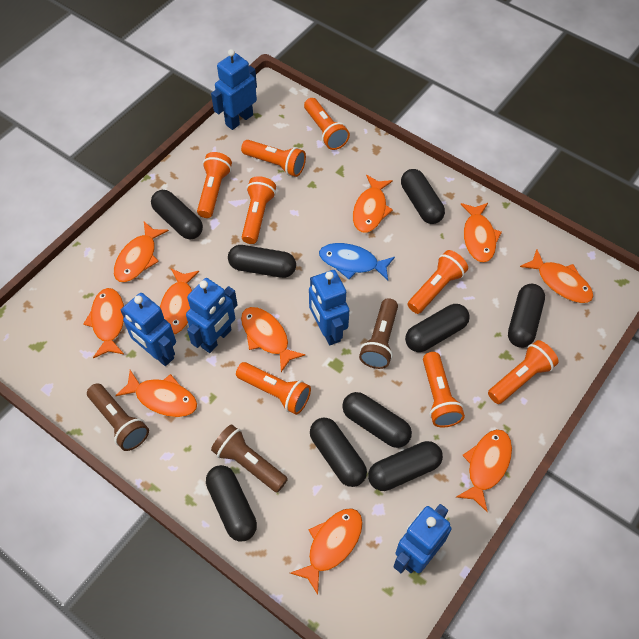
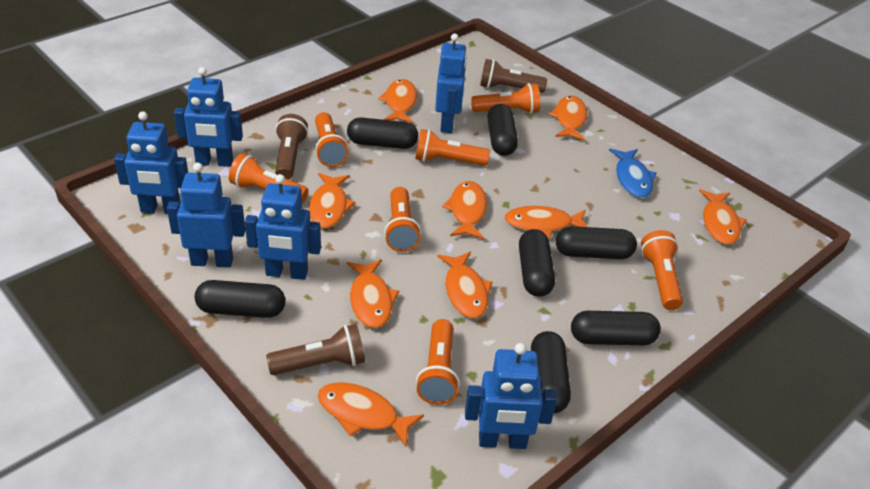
black capsule: 9 -> 7
blue robot: 5 -> 6
orange fish: 10 -> 9
orange flashlight: 8 -> 7

